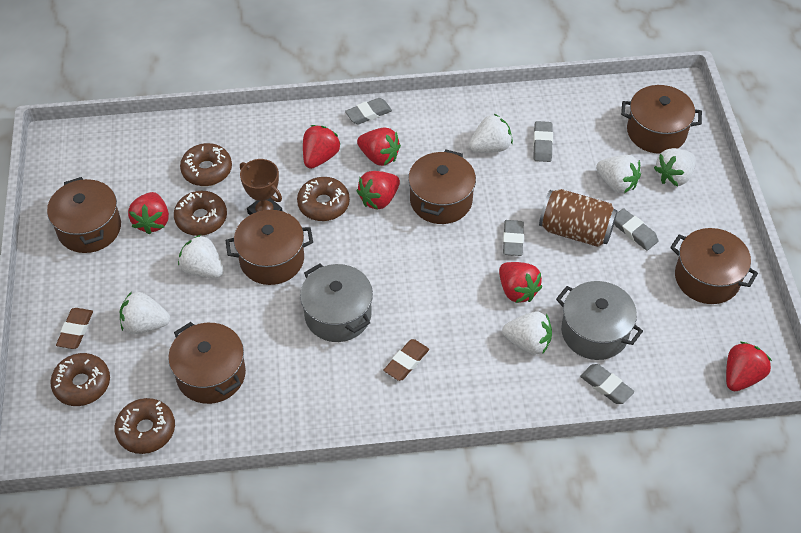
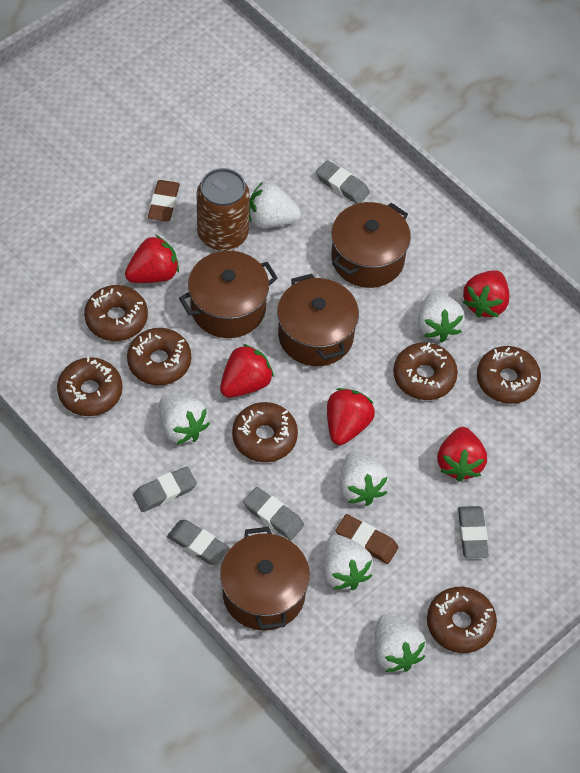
brown donut: 5 -> 7
brown pot: 6 -> 4
brown trophy: 1 -> 0
grey pot: 2 -> 0
red strawberry: 6 -> 5

